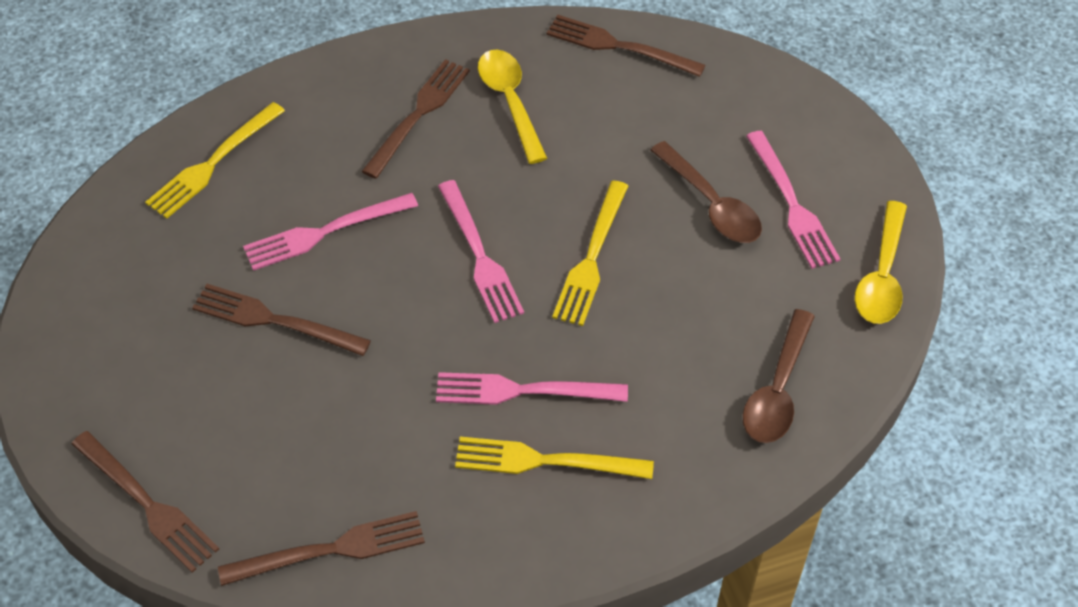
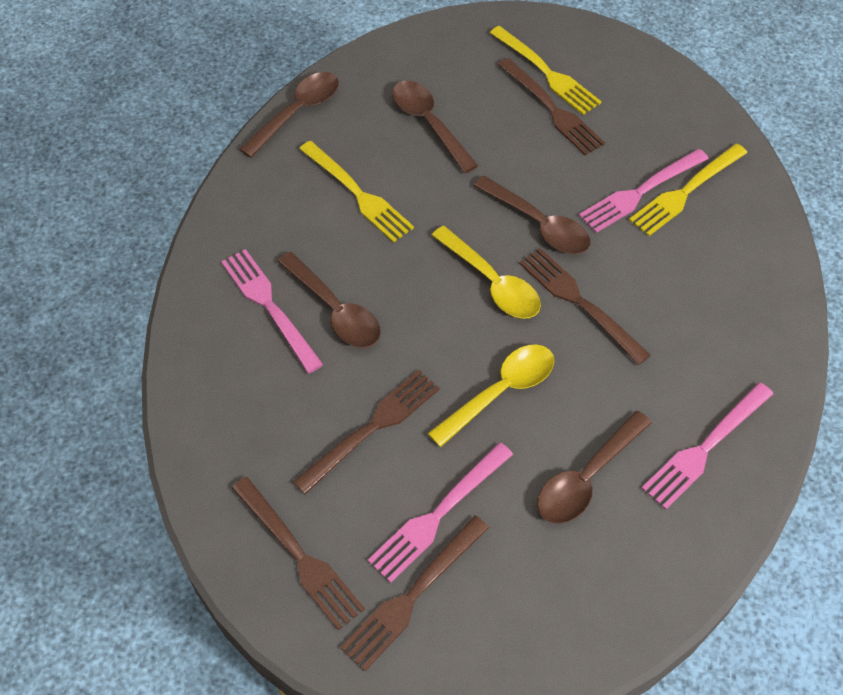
brown spoon: 2 -> 5

